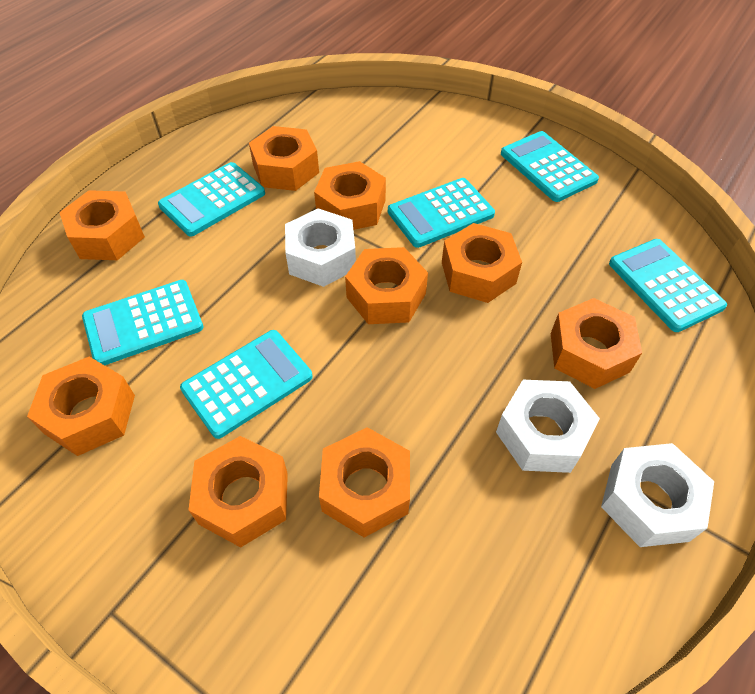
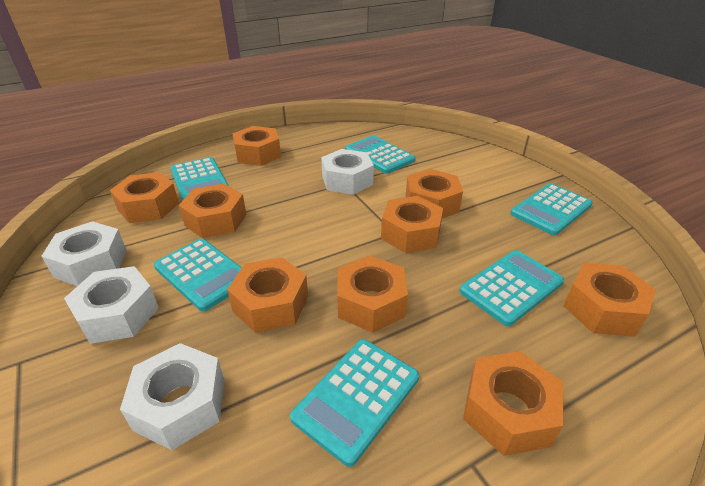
white nut: 3 -> 4

